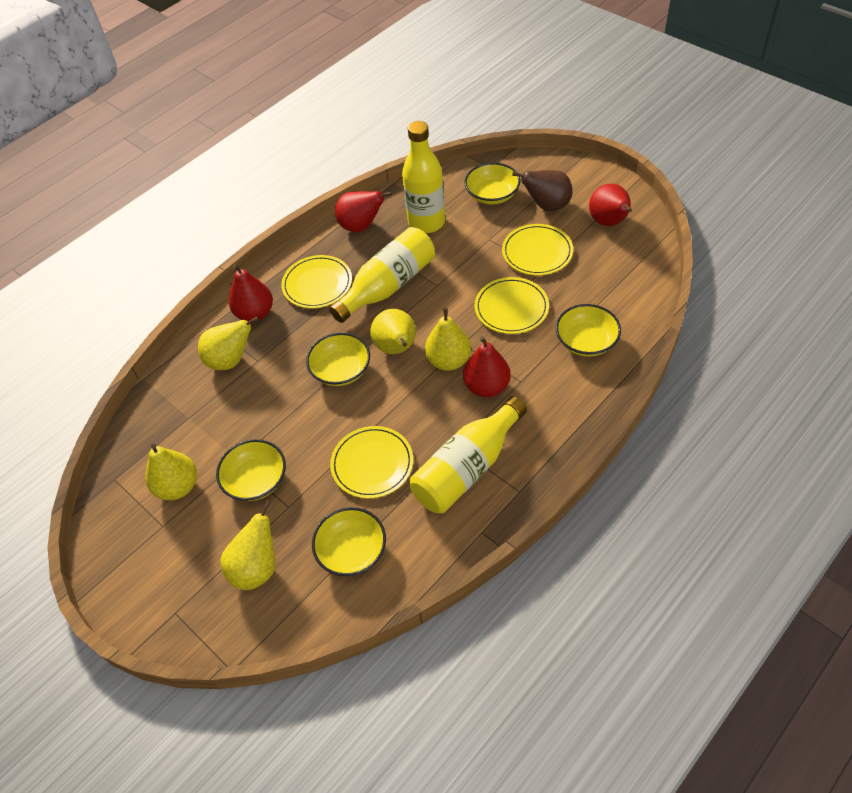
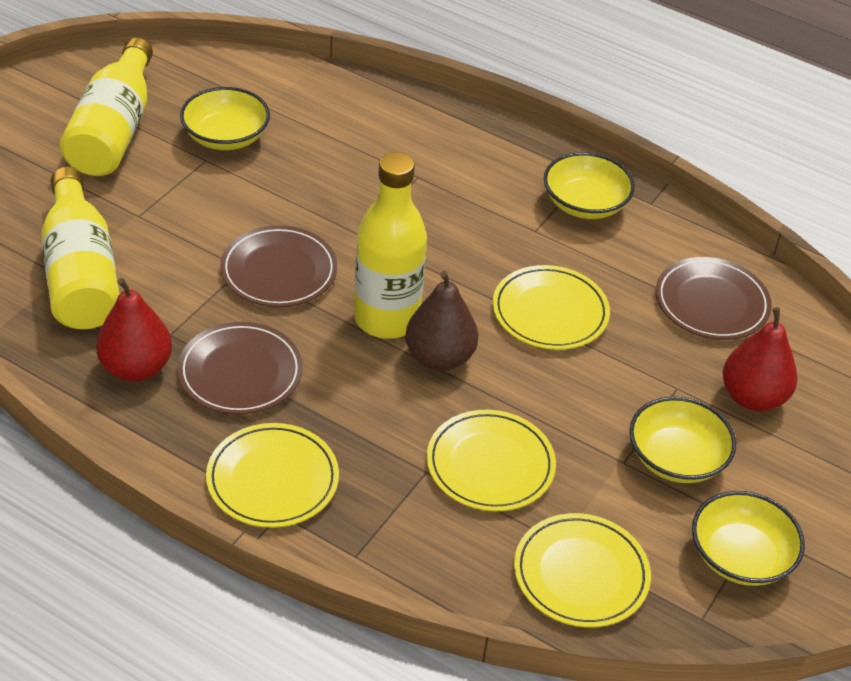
brown plate: 0 -> 3
red pear: 4 -> 2
yellow bowl: 5 -> 4
yellow pear: 5 -> 0

